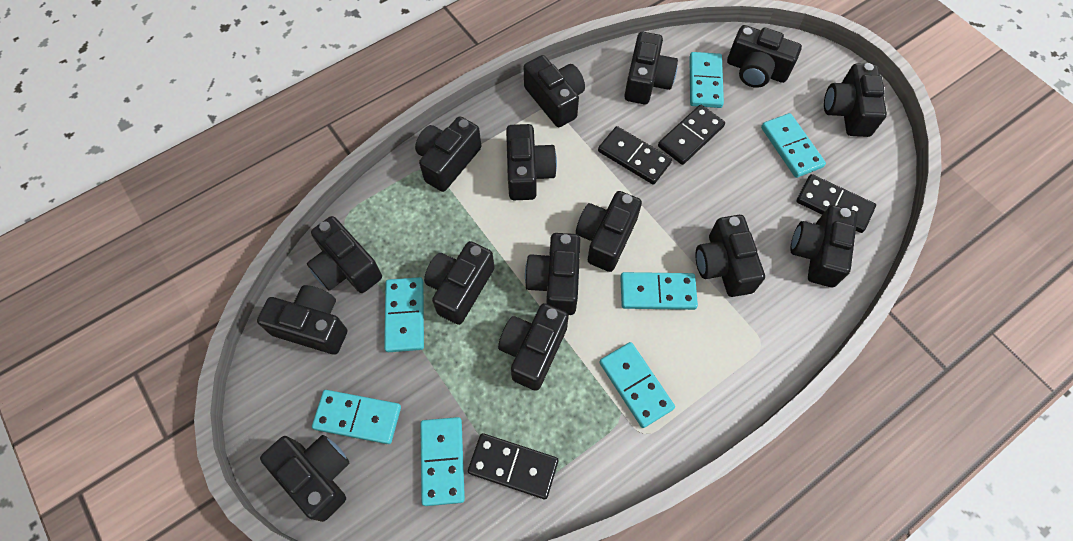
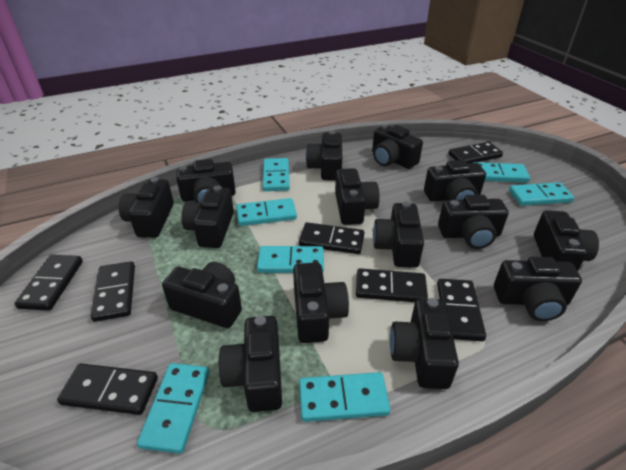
black domino: 4 -> 7

